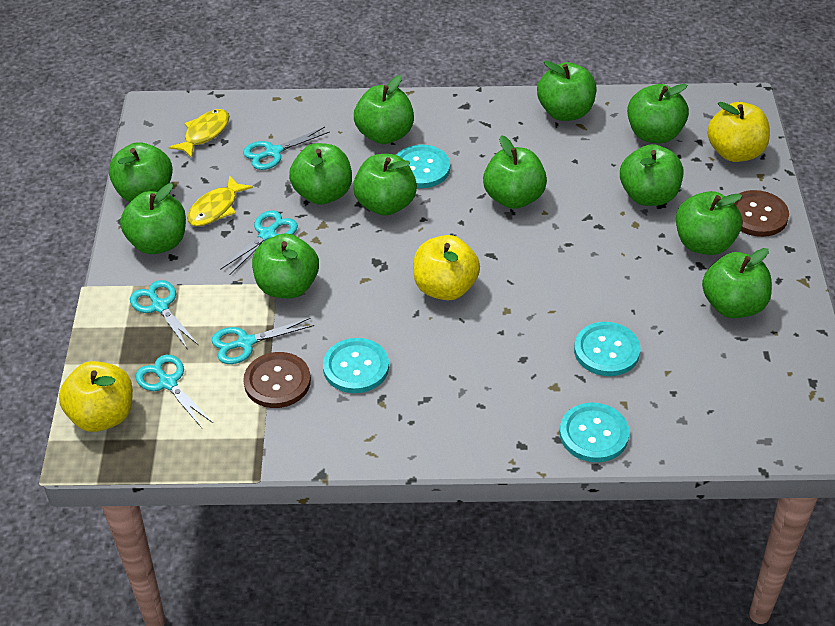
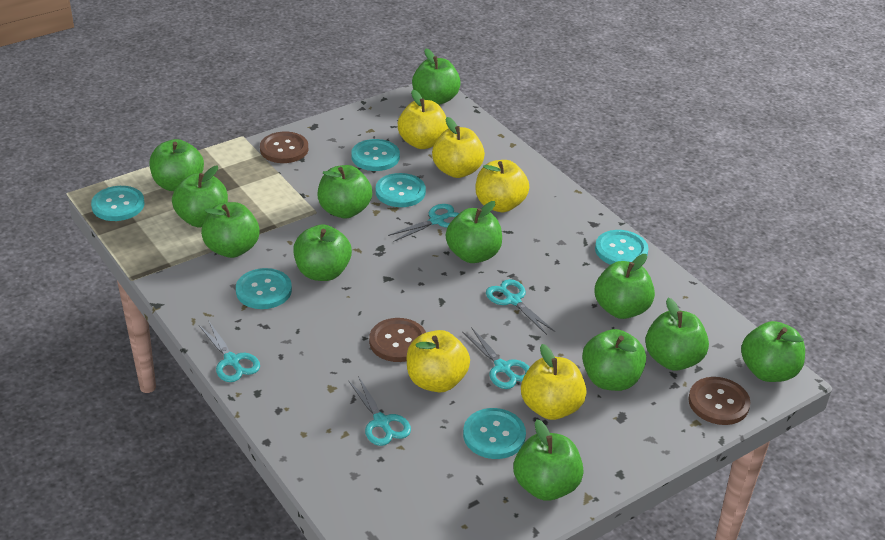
brown button: 2 -> 3
turquoise button: 4 -> 6
yellow apple: 3 -> 5
yellow fish: 2 -> 0

